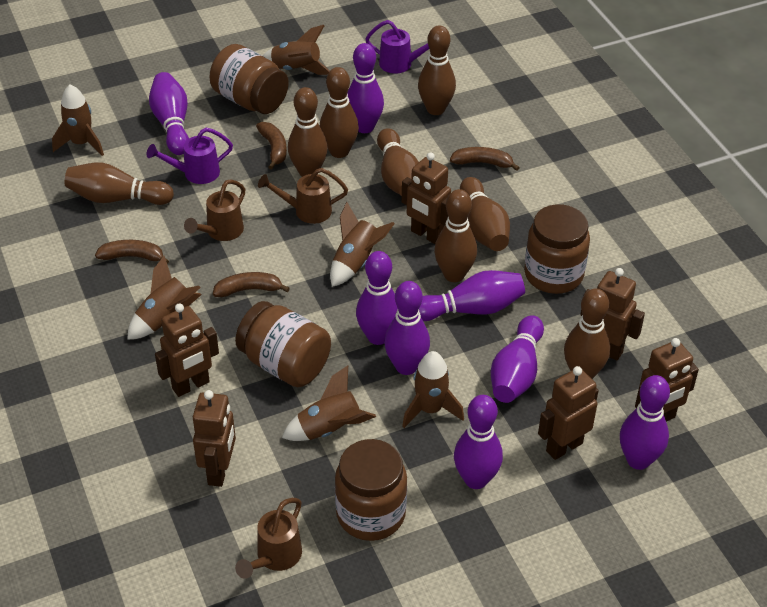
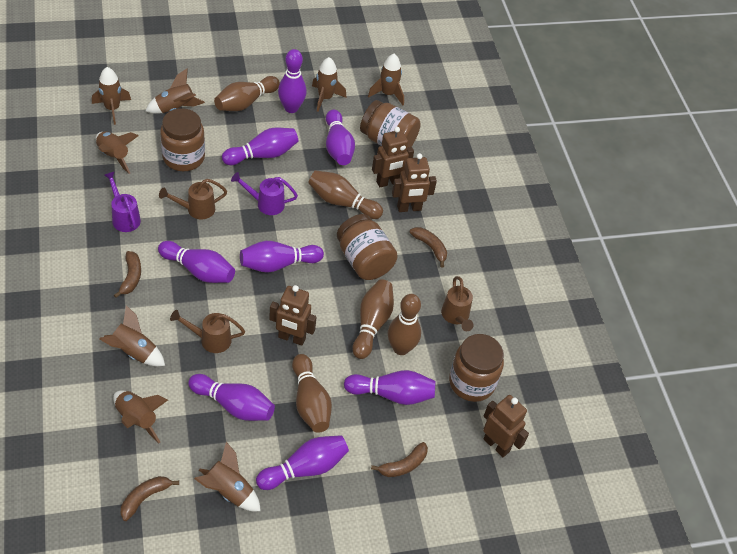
brown bowling pin: 8 -> 5
brown robot: 6 -> 4
brown rocket: 6 -> 8

